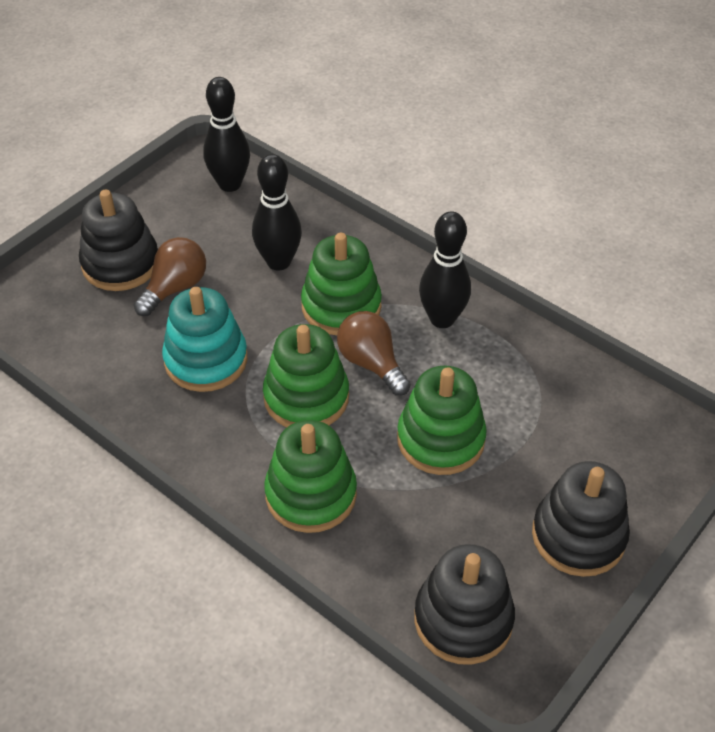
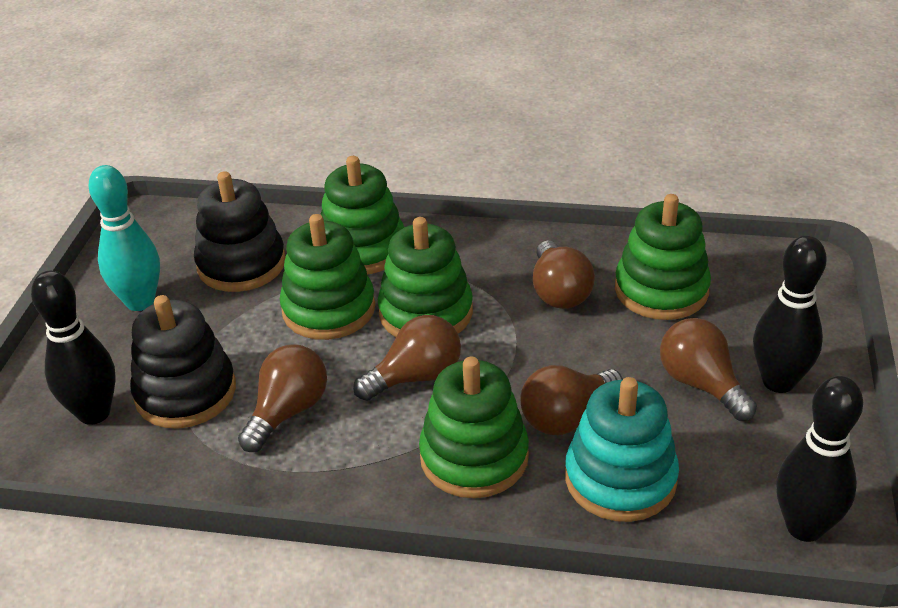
black stacking toy: 3 -> 2
brown light bulb: 2 -> 5
green stacking toy: 4 -> 5
turquoise bowling pin: 0 -> 1

